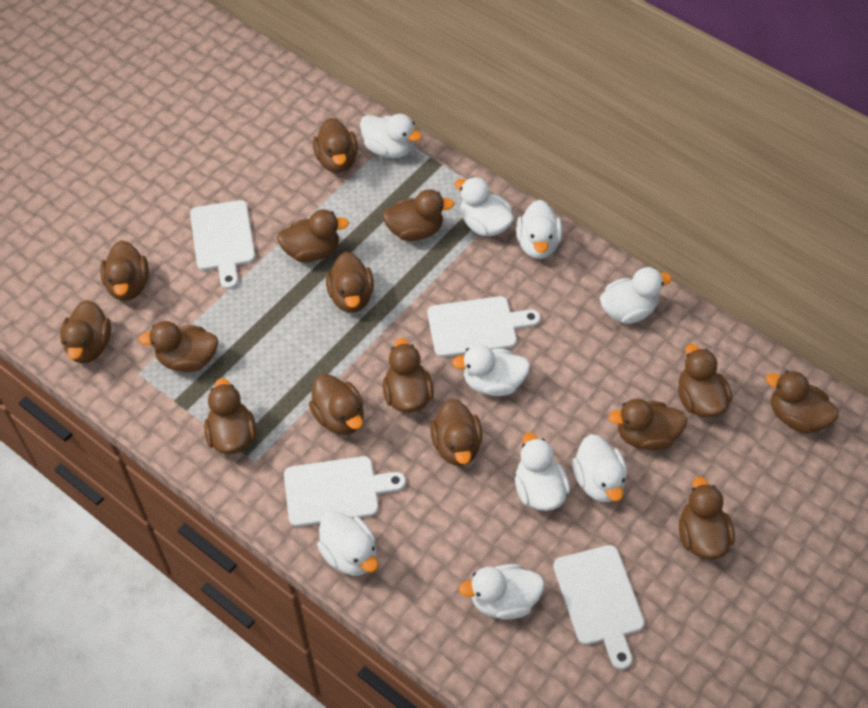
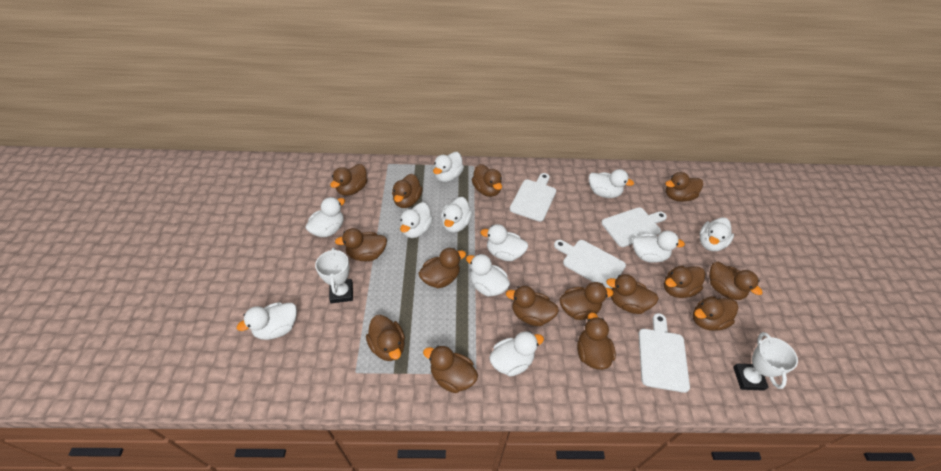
white duck: 9 -> 11
white trophy: 0 -> 2

